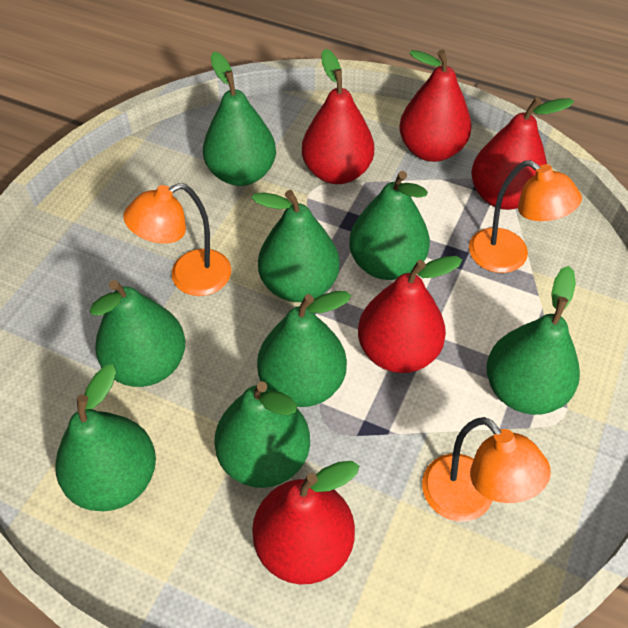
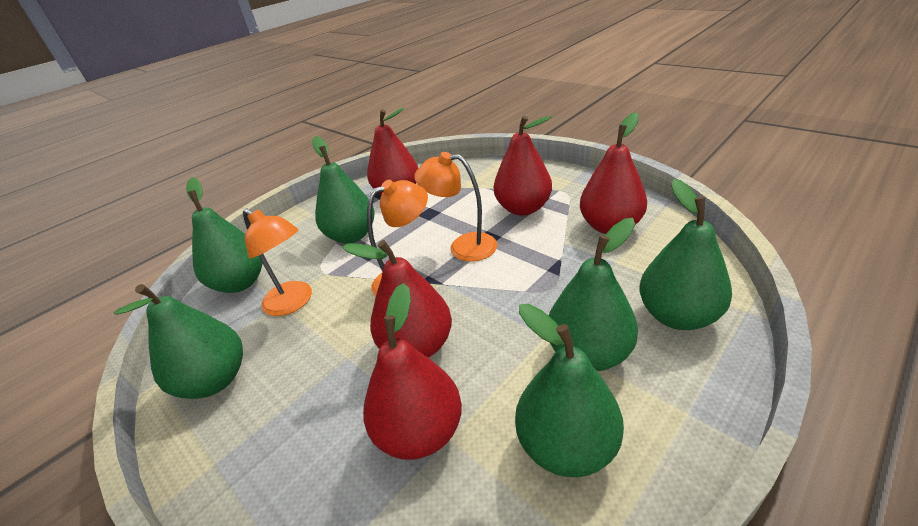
green pear: 8 -> 6

